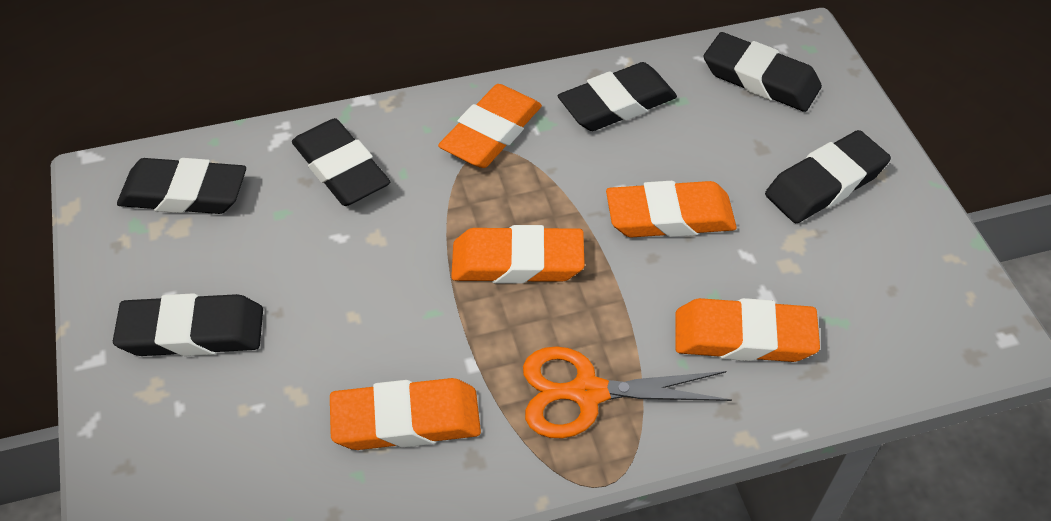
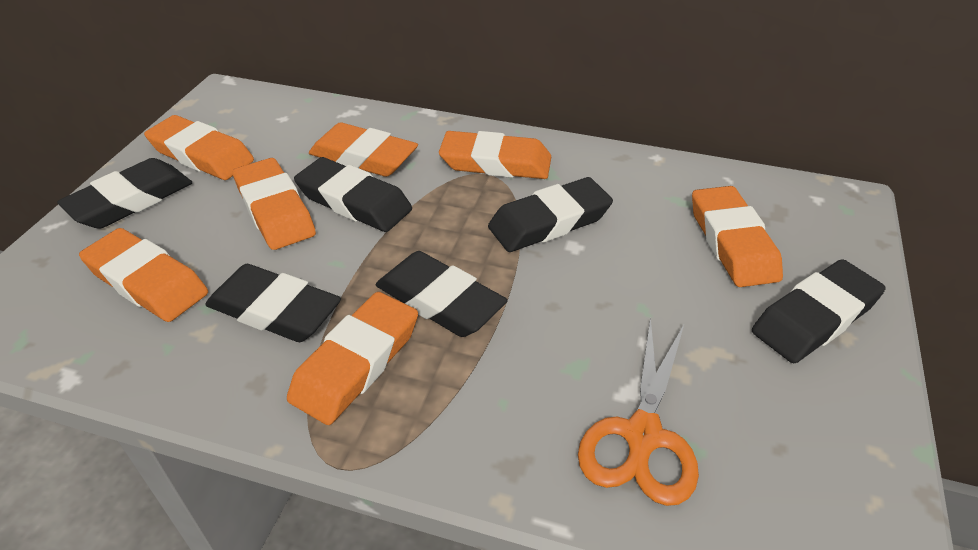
orange eraser: 5 -> 7

